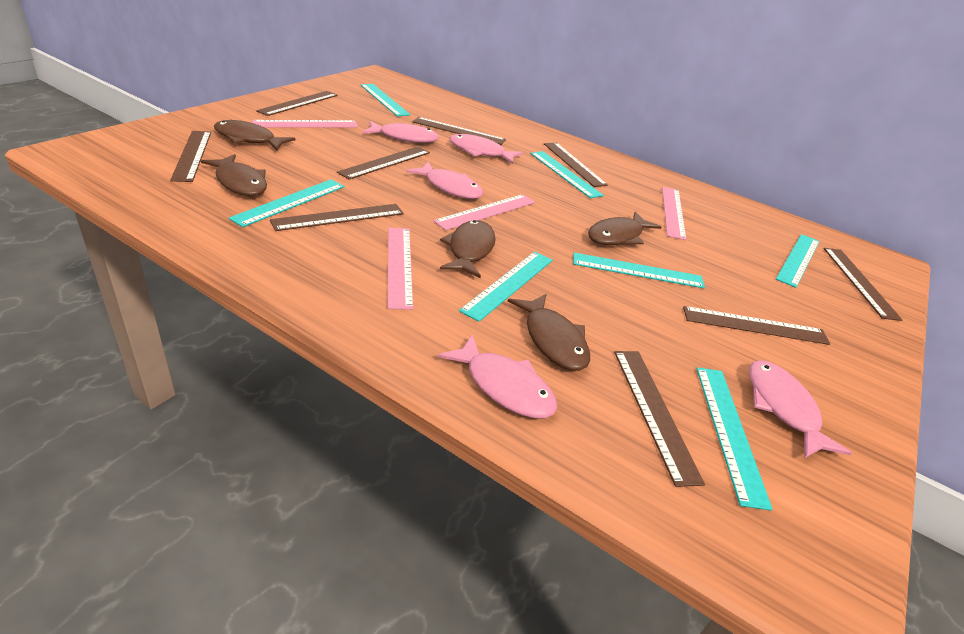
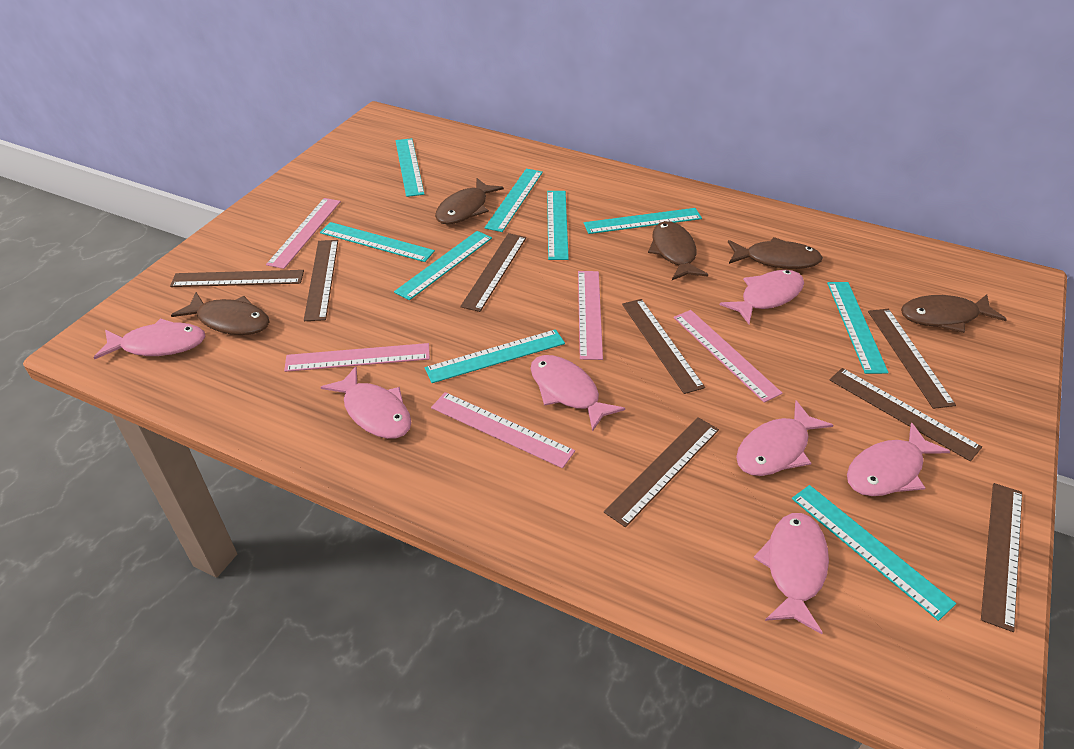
brown ruler: 9 -> 8
pink fish: 5 -> 7
pink ruler: 4 -> 5
turquoise ruler: 7 -> 9

